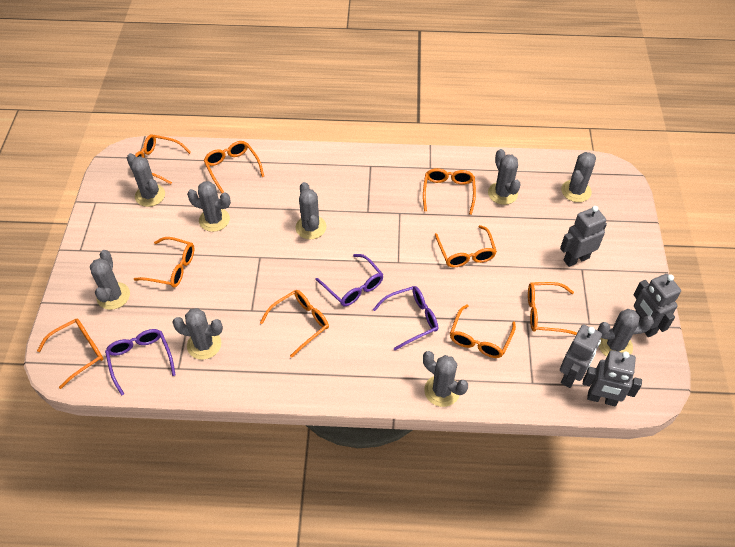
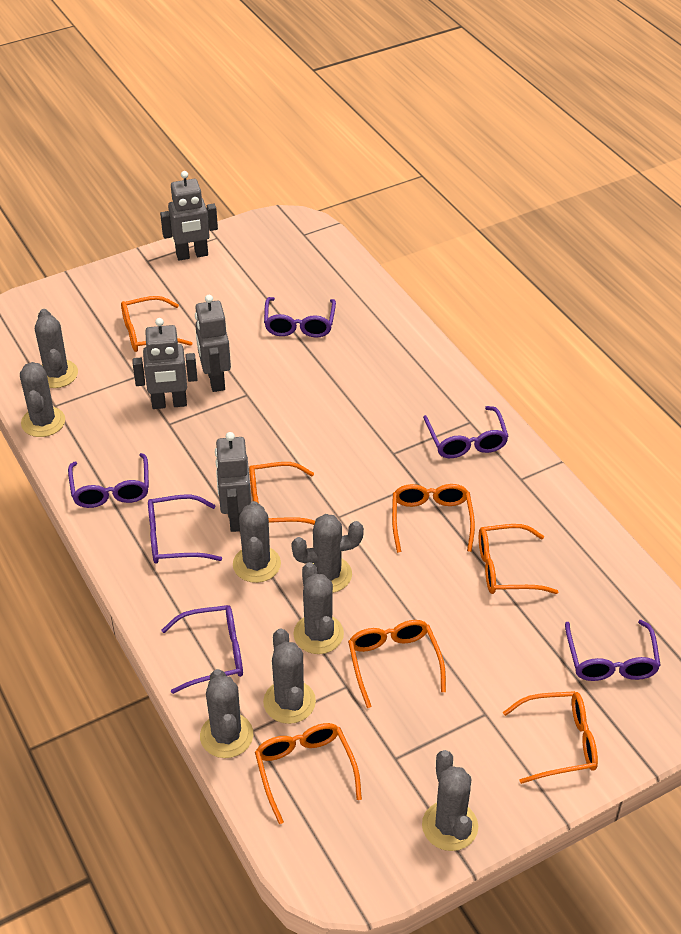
grey cactus: 9 -> 8
orange glasses: 9 -> 7
purple glasses: 3 -> 6

